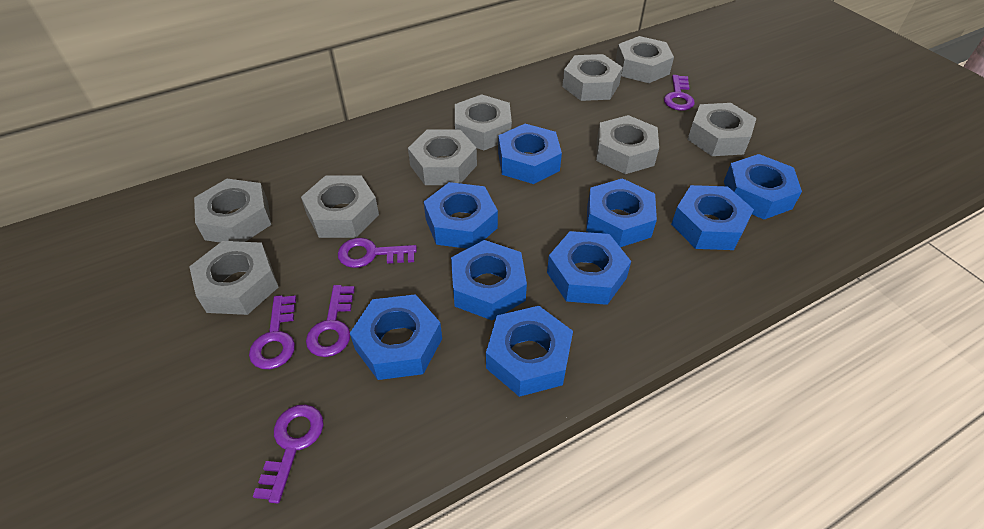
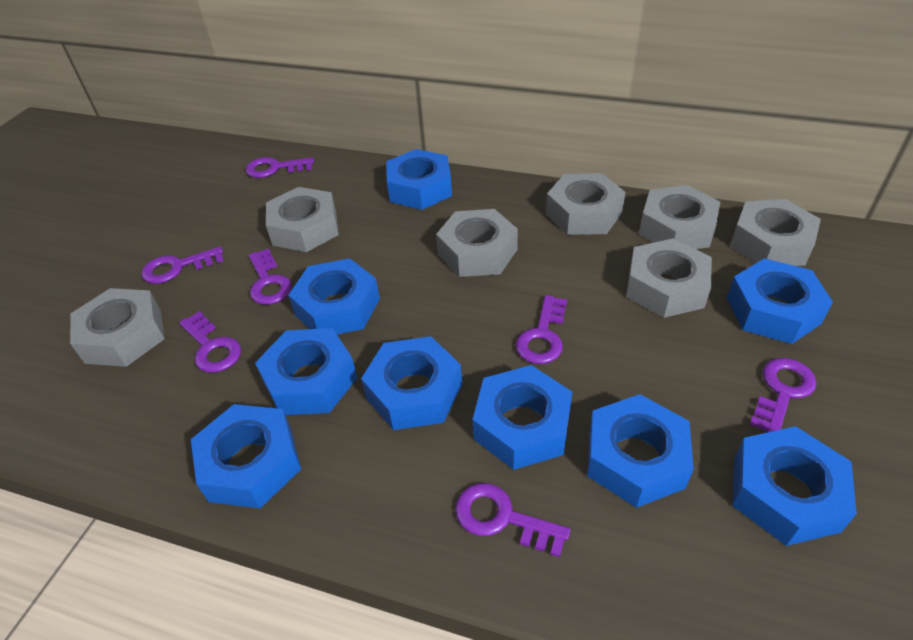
grey nut: 9 -> 7
purple key: 5 -> 7

